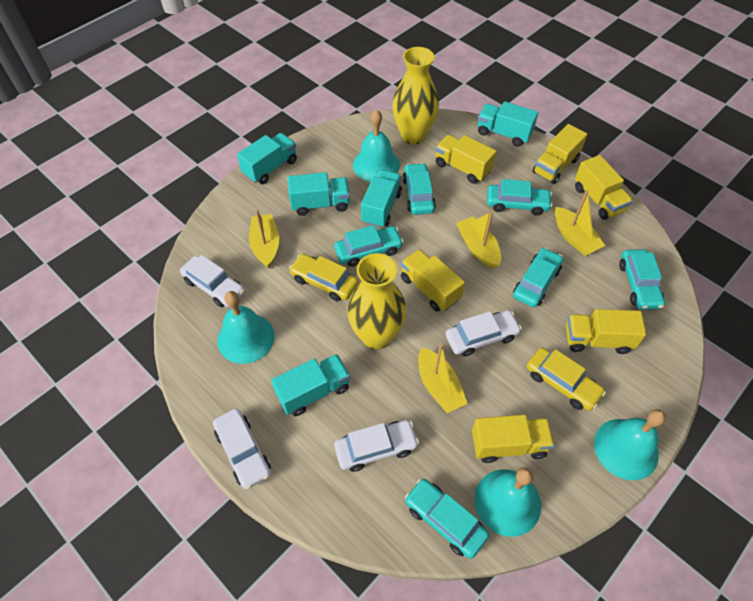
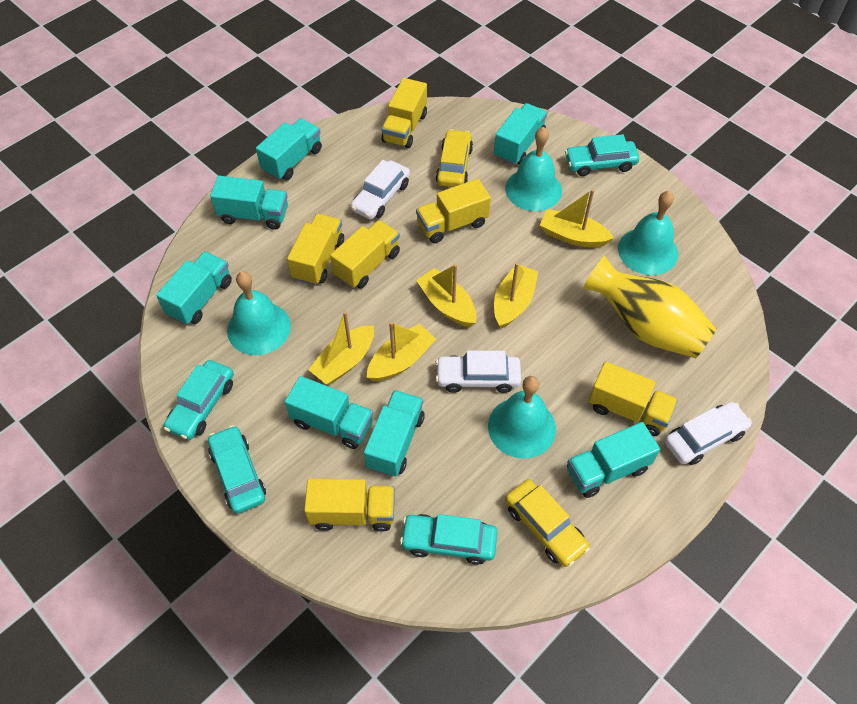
turquoise car: 6 -> 4
turquoise truck: 5 -> 7
white car: 4 -> 3
yellow boat: 4 -> 5
yellow vase: 2 -> 1

